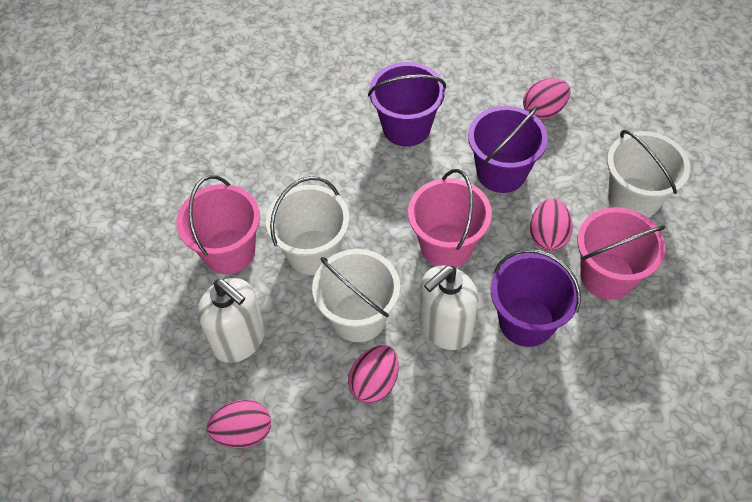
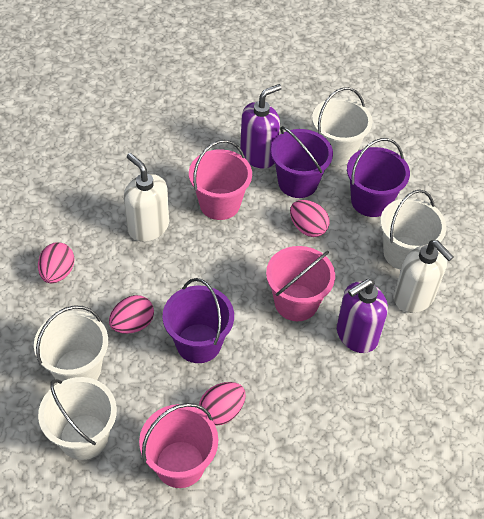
purple soap dispenser: 0 -> 2
white bucket: 3 -> 4

